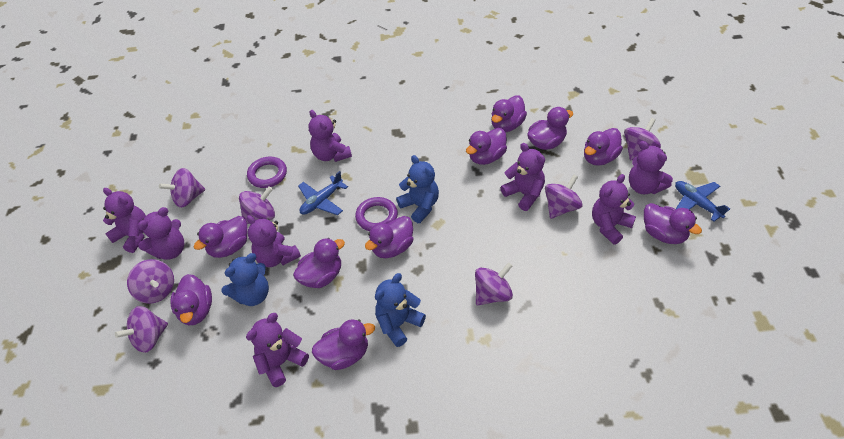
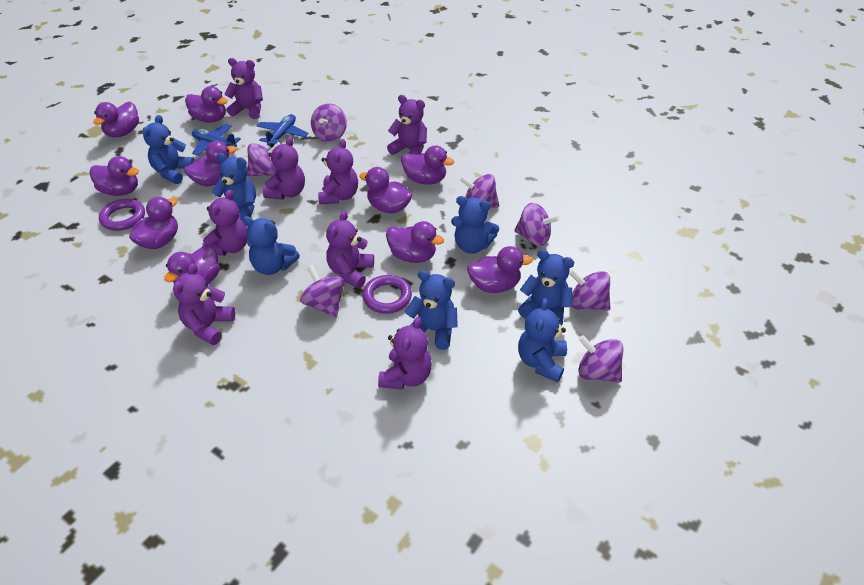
blue teddy bear: 3 -> 7

